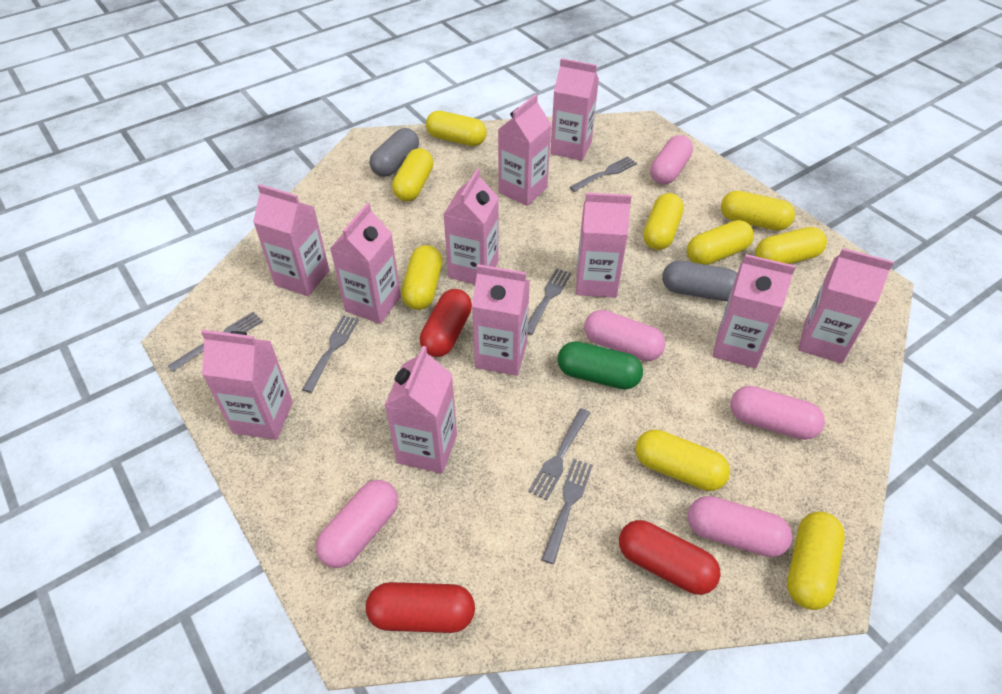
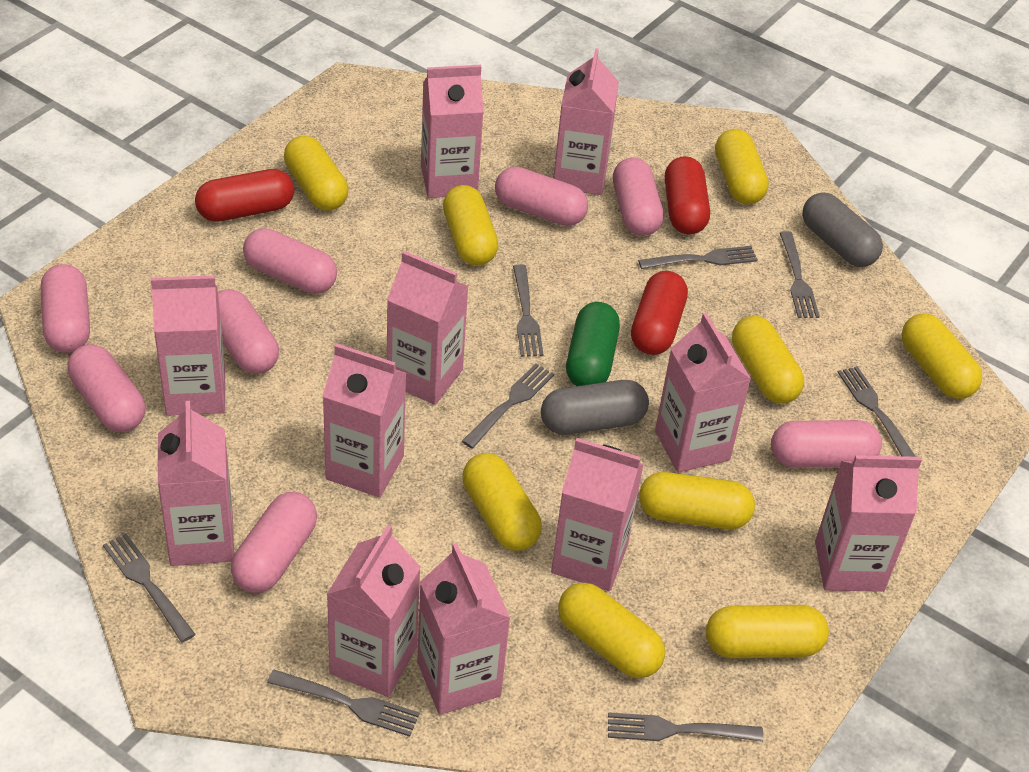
grey fork: 6 -> 8
pink capsule: 5 -> 8

